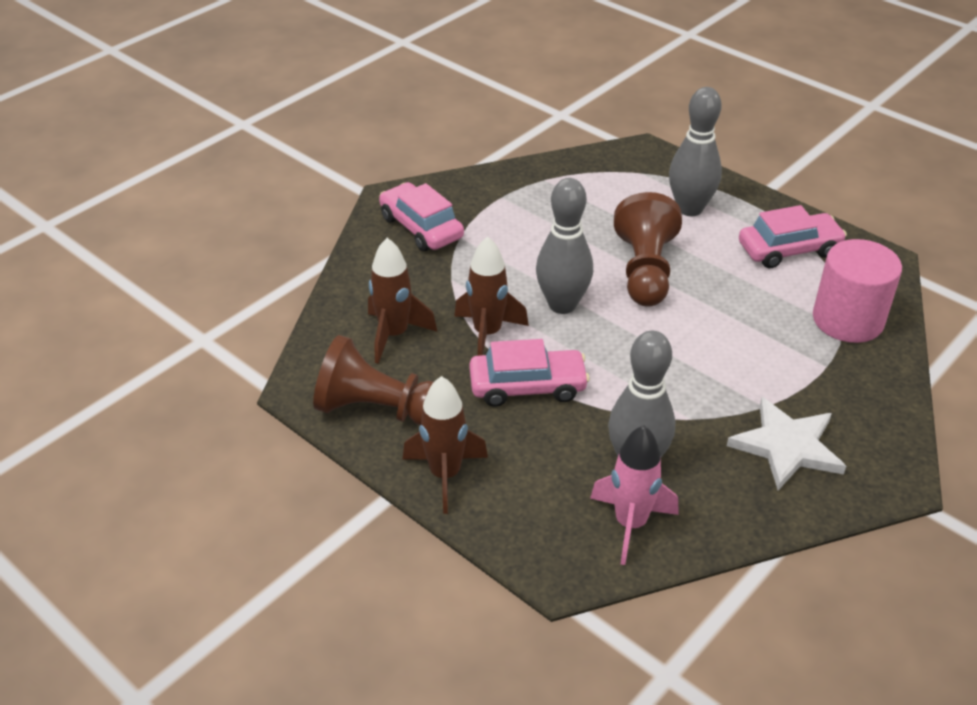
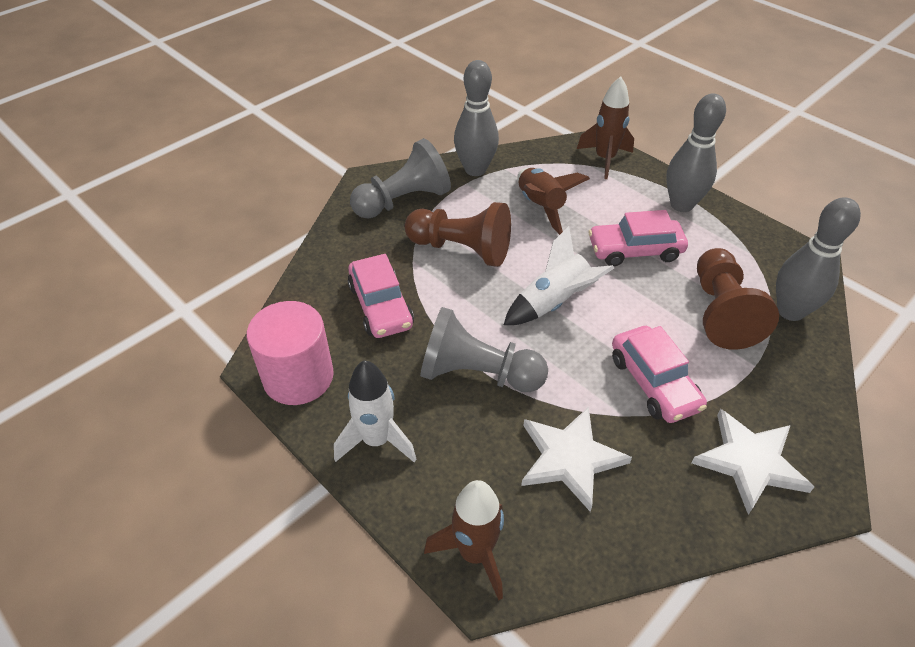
grey pawn: 0 -> 2
pink rocket: 1 -> 0
white rocket: 0 -> 2
white star: 1 -> 2

